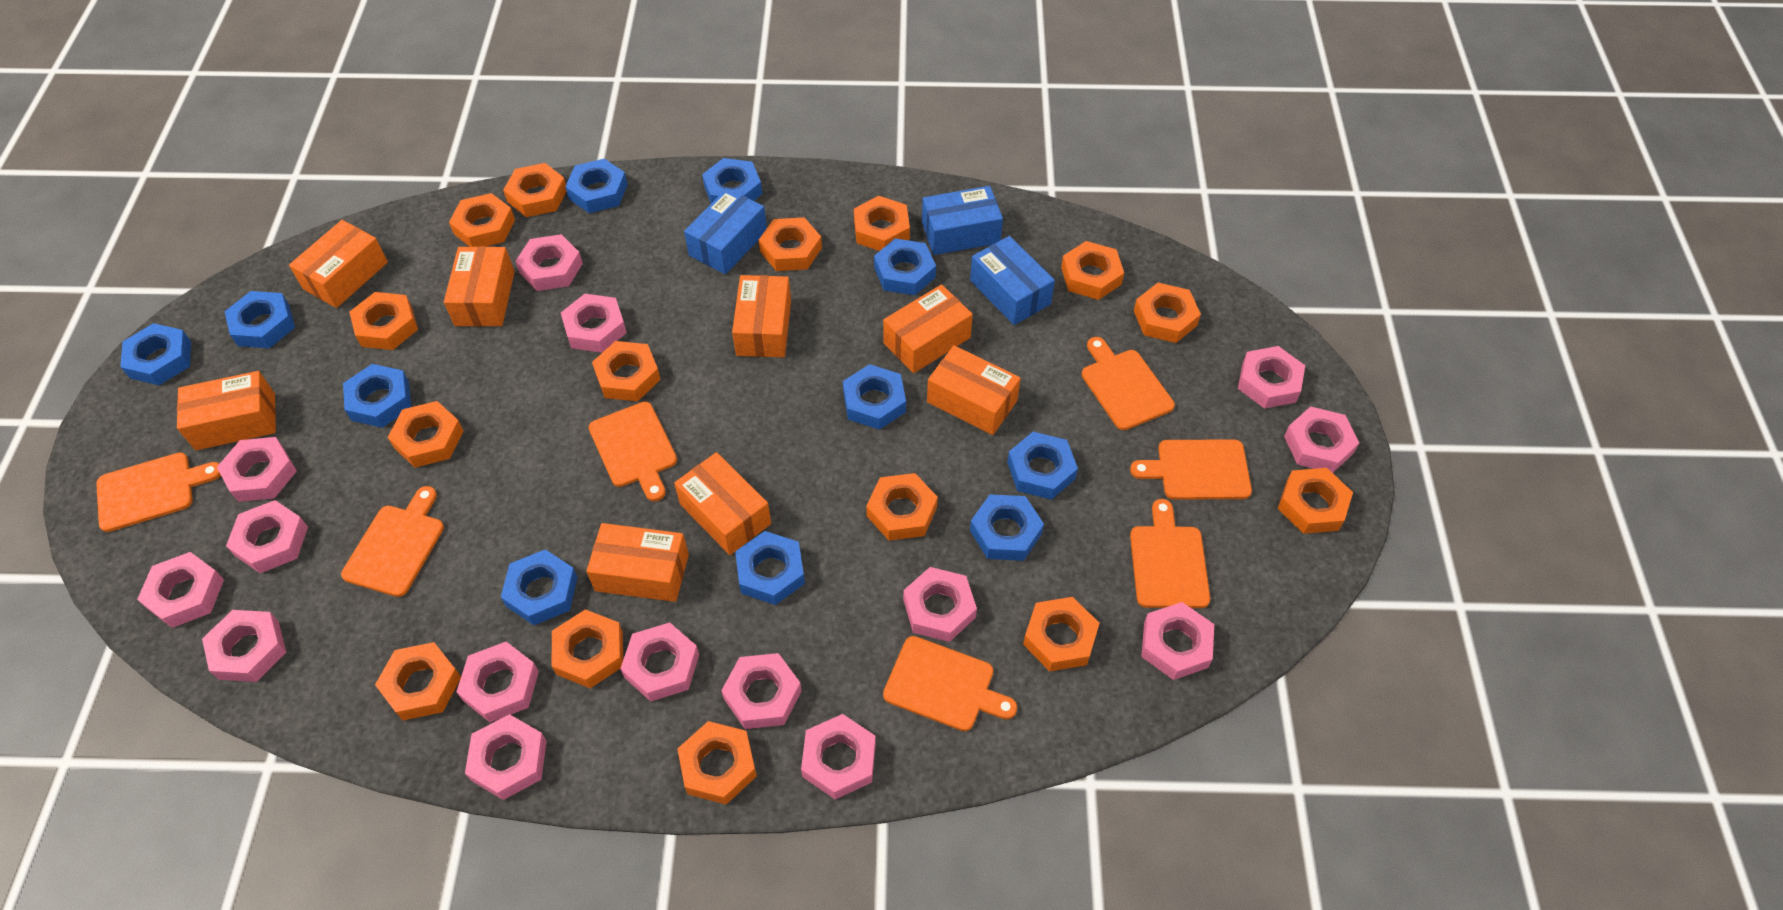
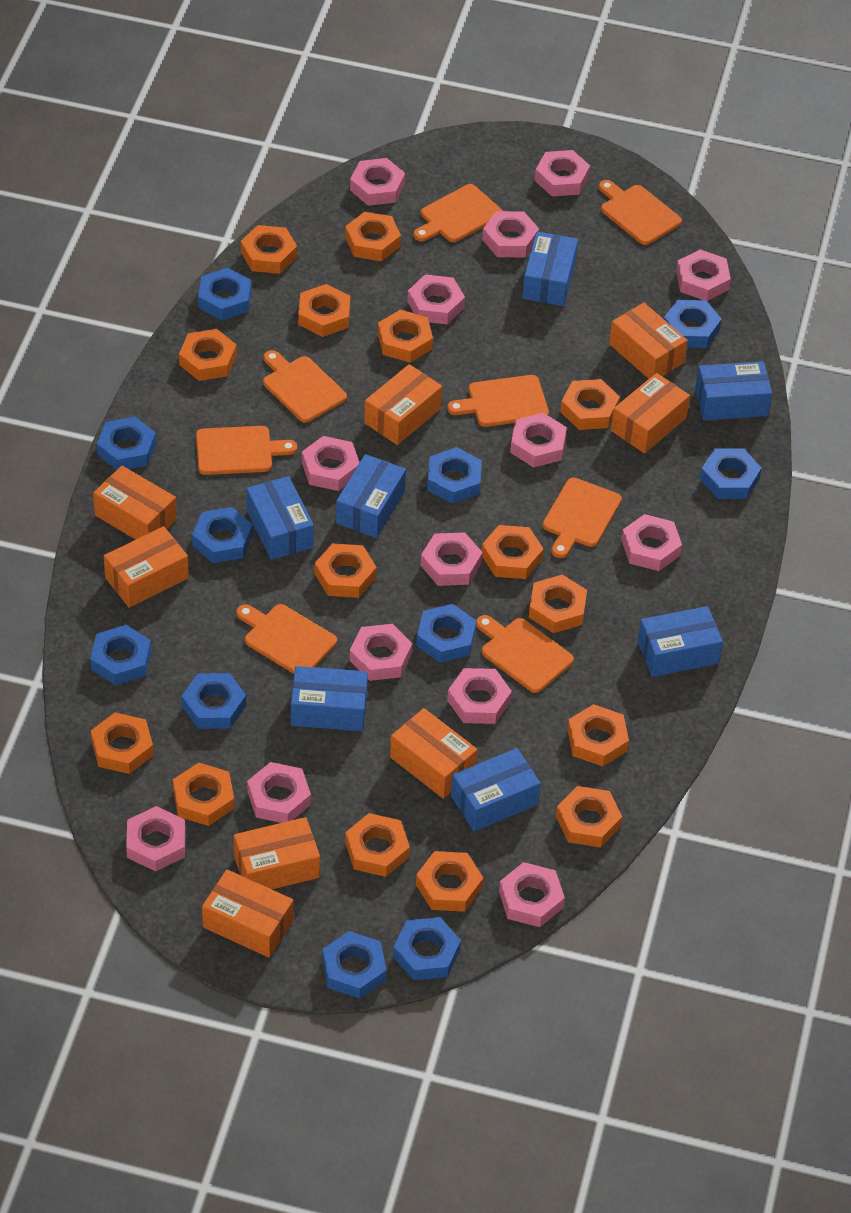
blue box: 3 -> 7
orange cutting board: 7 -> 8
pink nut: 15 -> 14

